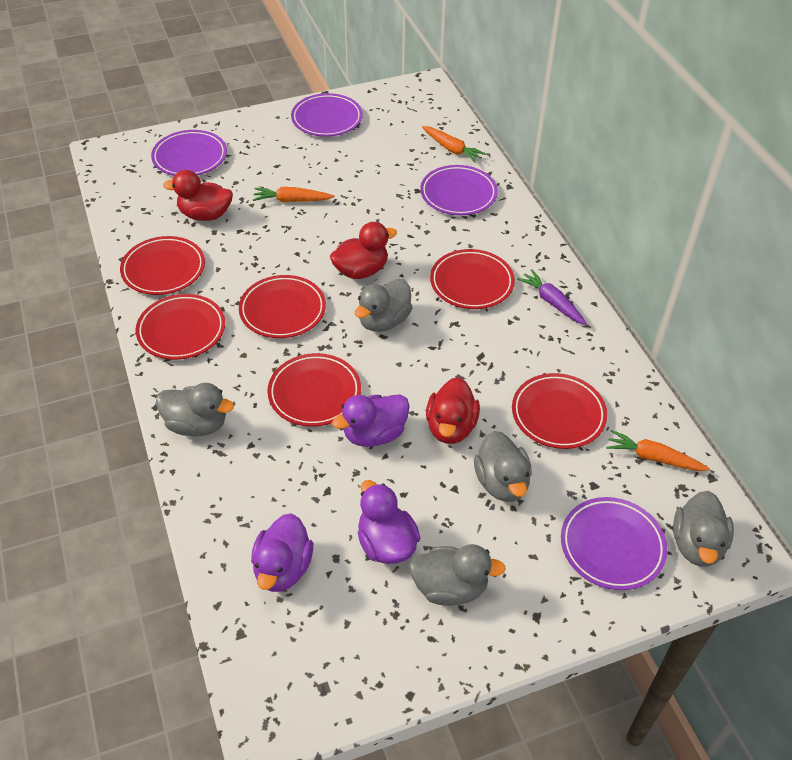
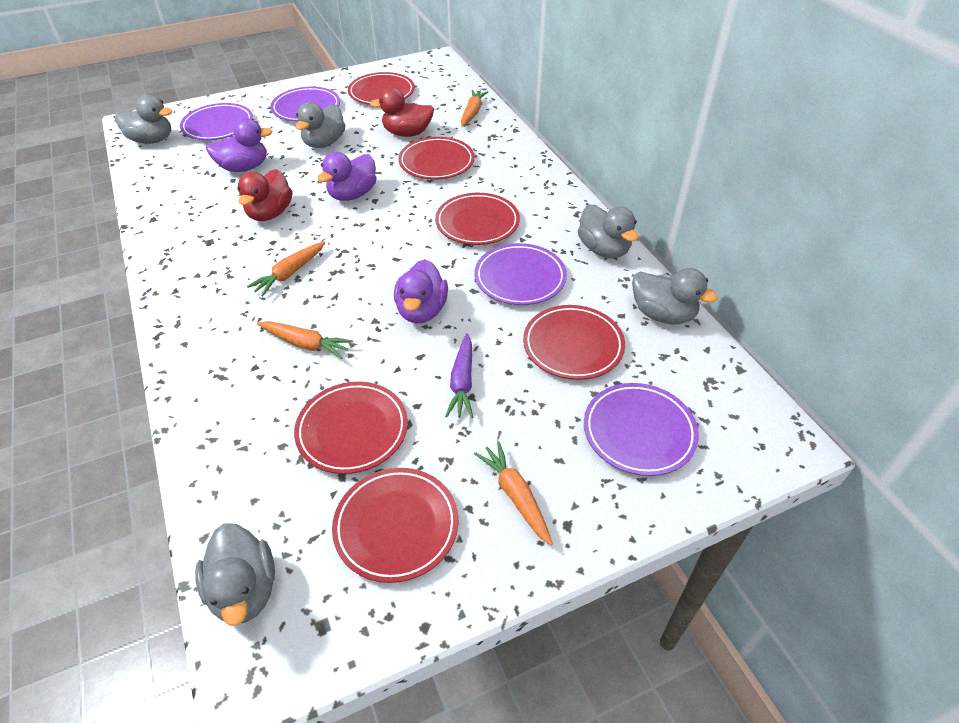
orange carrot: 3 -> 4
red duck: 3 -> 2

